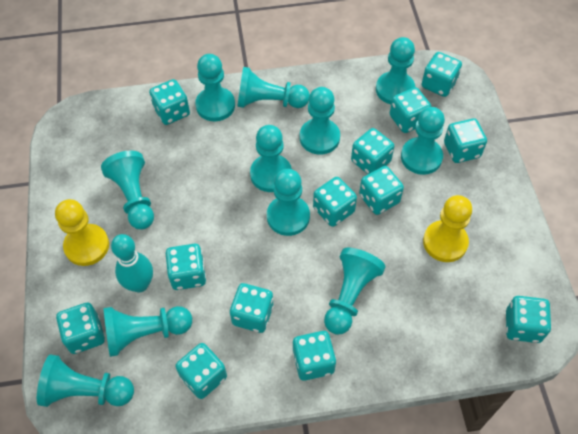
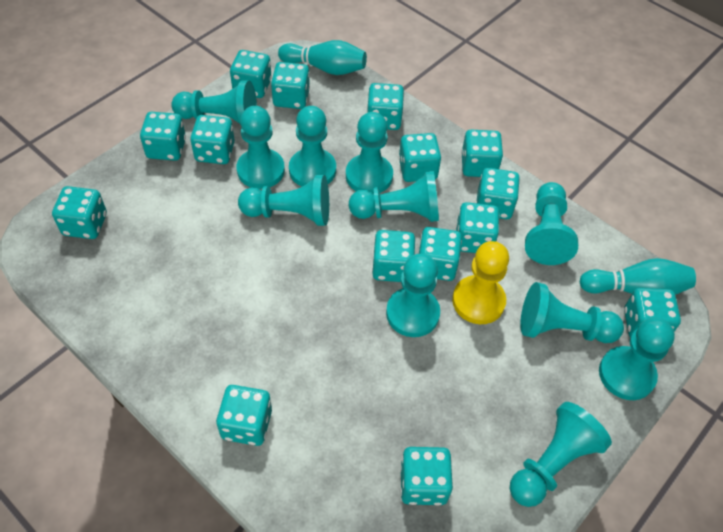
turquoise bowling pin: 1 -> 2
turquoise dice: 13 -> 15
yellow pawn: 2 -> 1

